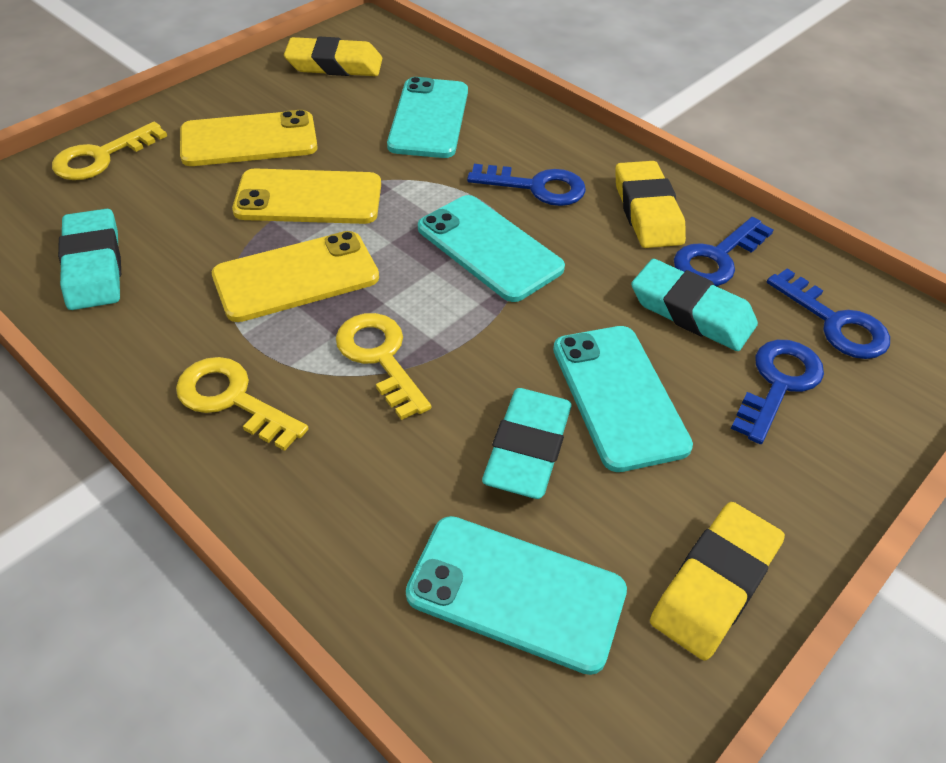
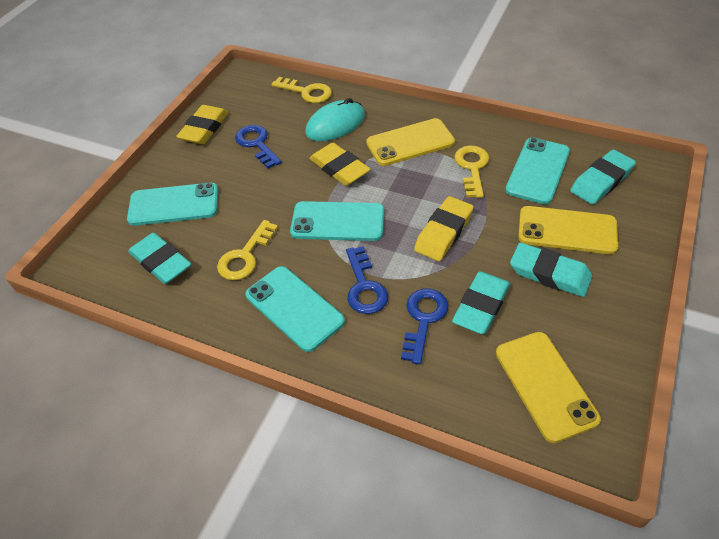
blue key: 4 -> 3
turquoise eraser: 3 -> 4
turquoise mouse: 0 -> 1

